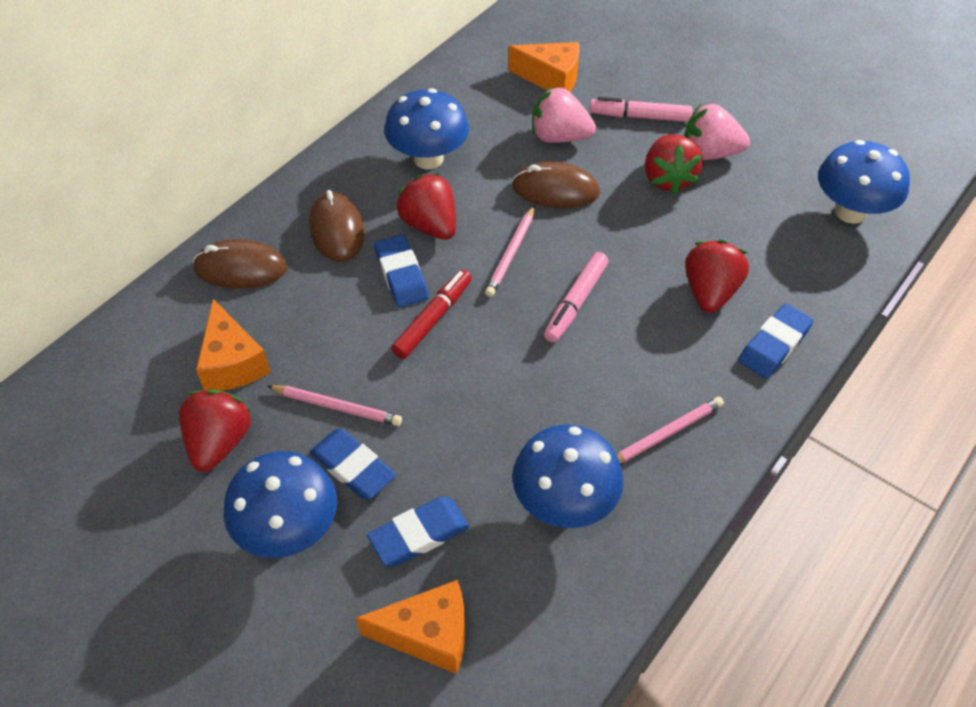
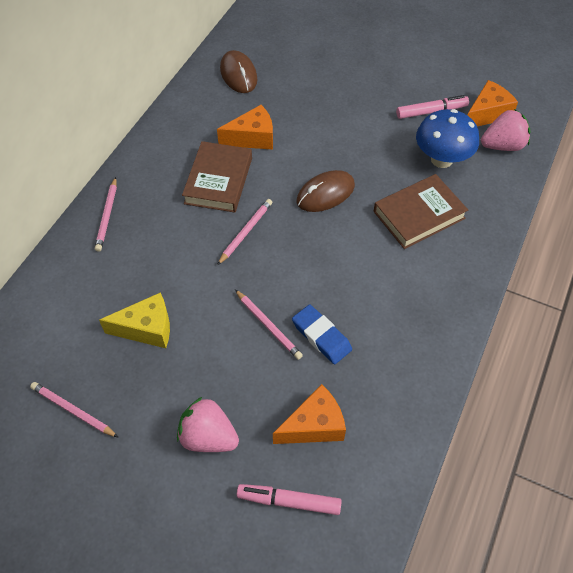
blue eraser: 4 -> 1
blue mushroom: 4 -> 1
brown book: 0 -> 2
brown mouse: 3 -> 2
pink pencil: 3 -> 4
red marker: 1 -> 0
red strawberry: 4 -> 0
yellow cheese: 0 -> 1

